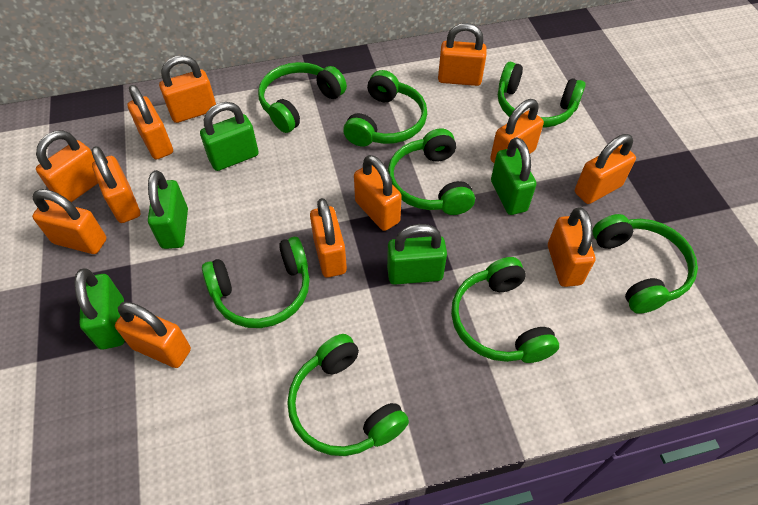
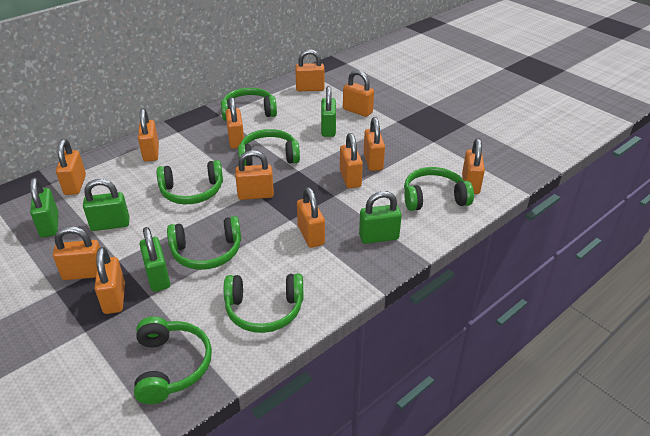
green headphones: 8 -> 7

